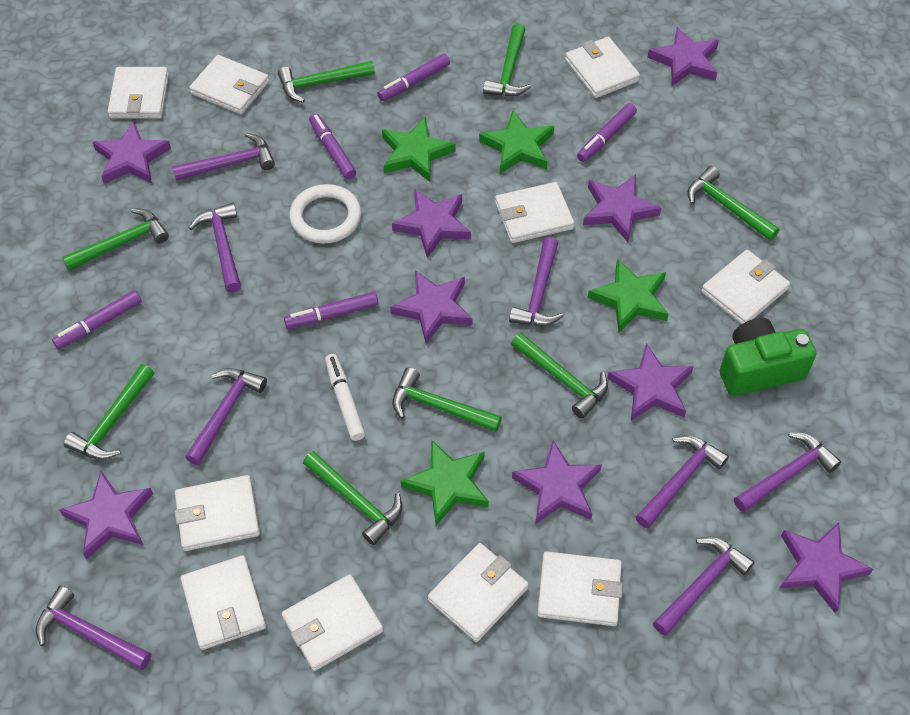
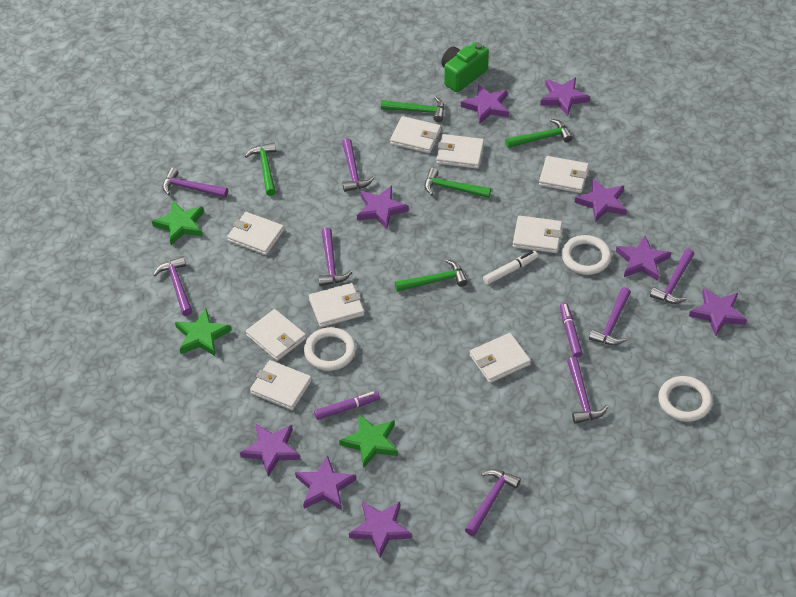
green hammer: 8 -> 5
green star: 4 -> 3
purple marker: 5 -> 2
white ring: 1 -> 3
white wallet: 10 -> 9

